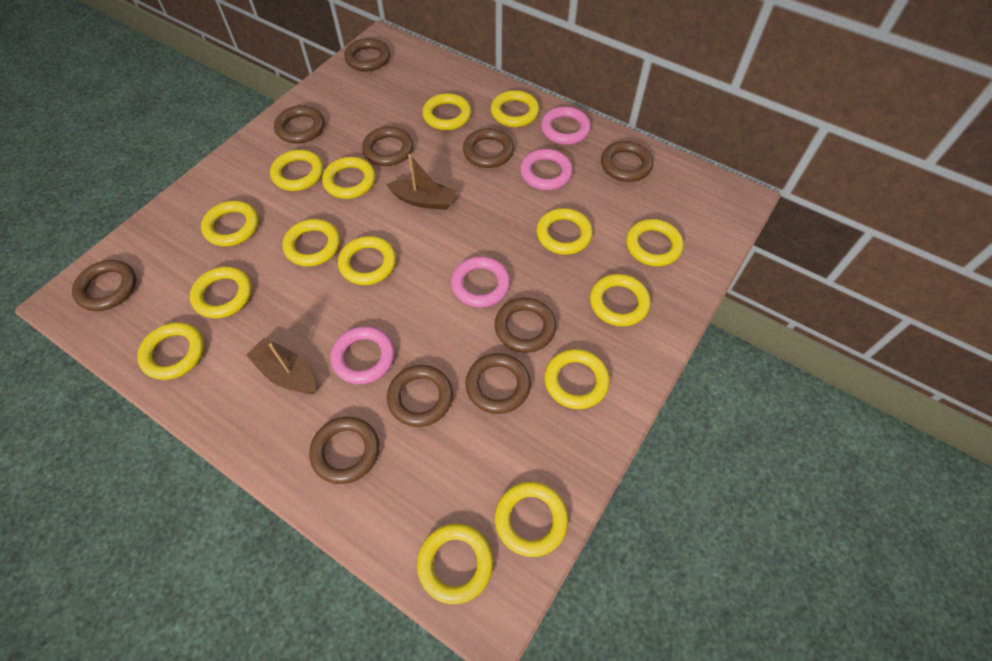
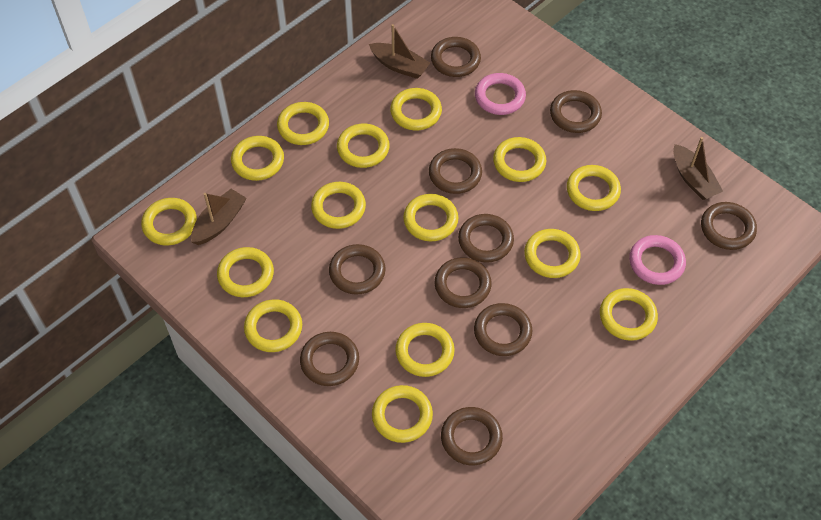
brown boat: 2 -> 3
pink ring: 4 -> 2

